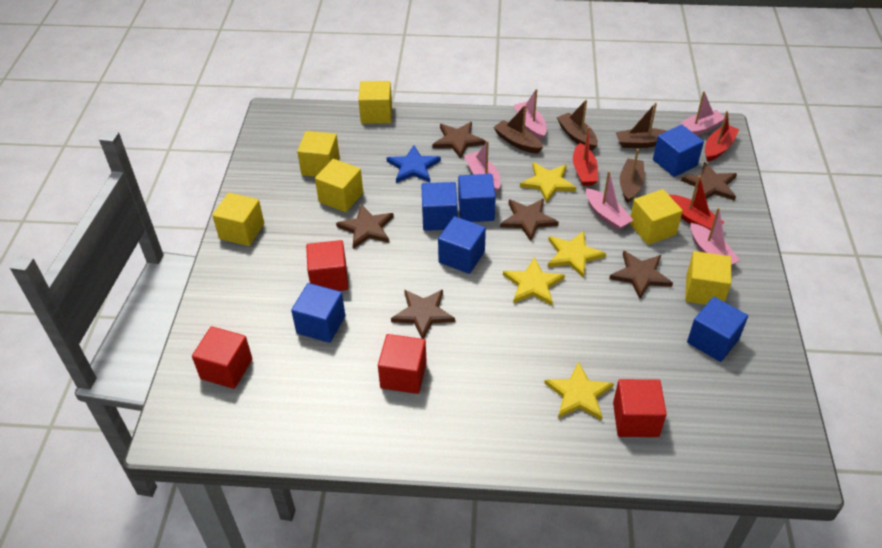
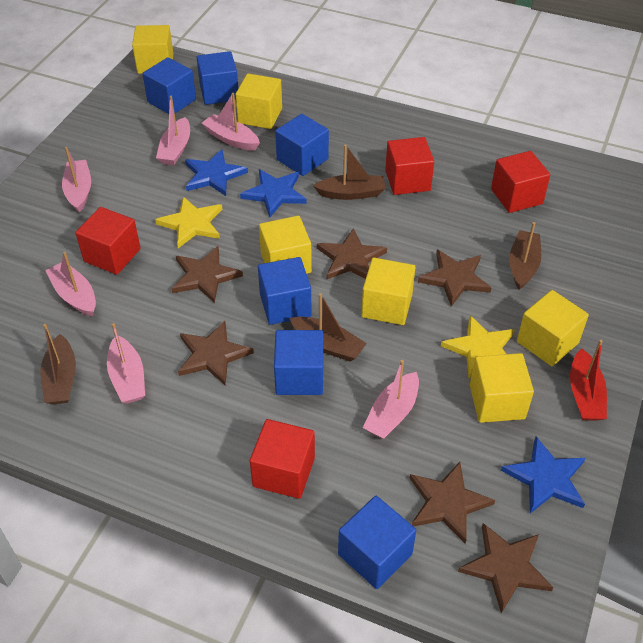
blue star: 1 -> 3
pink boat: 5 -> 6
red boat: 3 -> 1
yellow star: 4 -> 2

